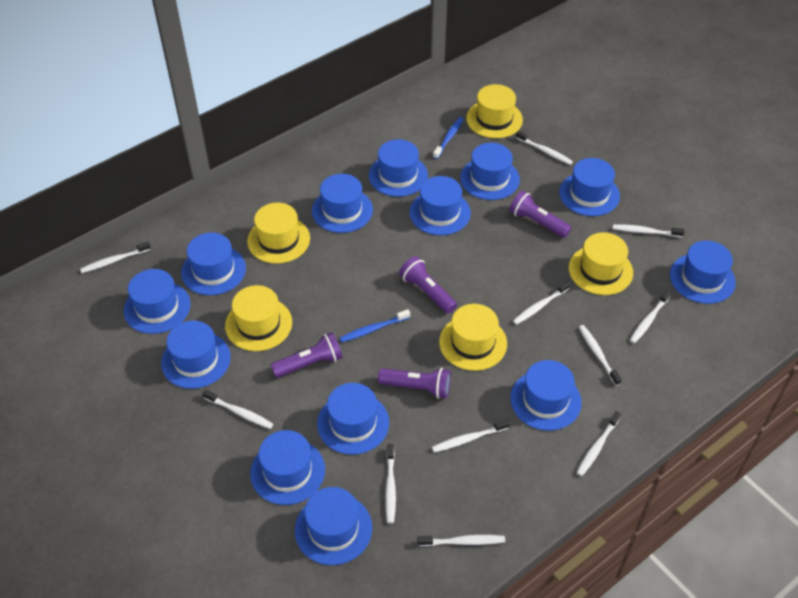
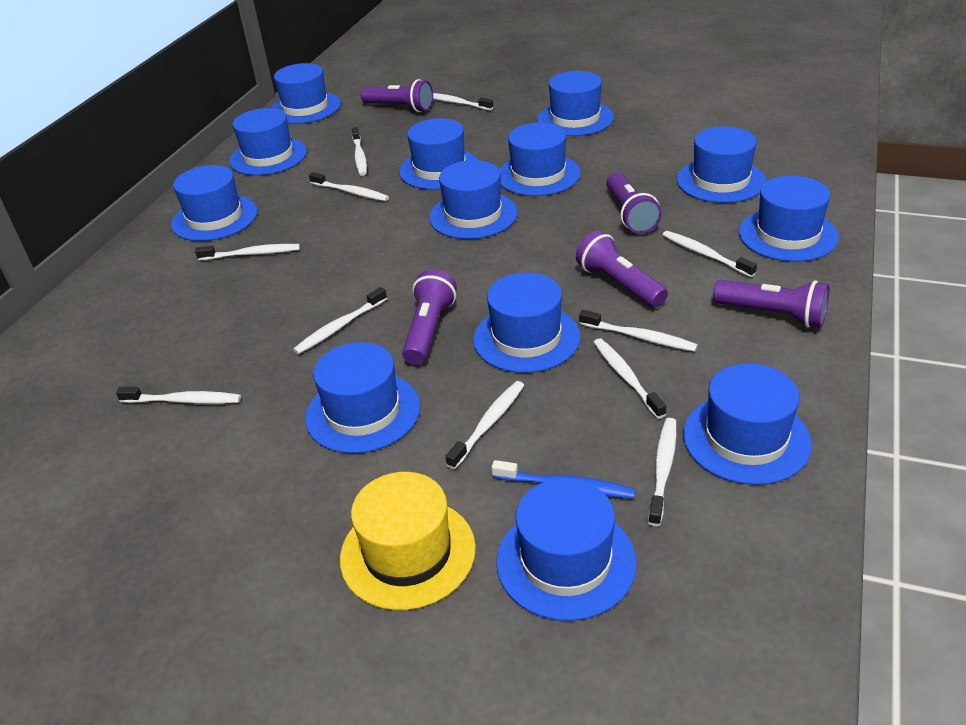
blue toothbrush: 2 -> 1
purple flashlight: 4 -> 5
yellow hat: 5 -> 1

